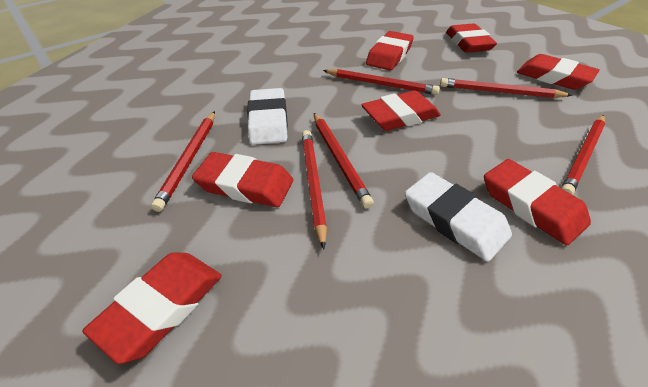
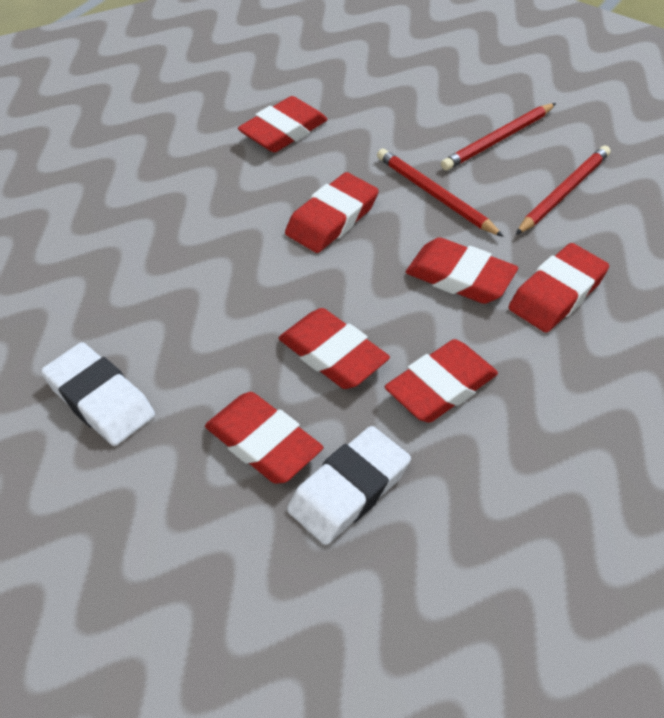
red pencil: 6 -> 3

